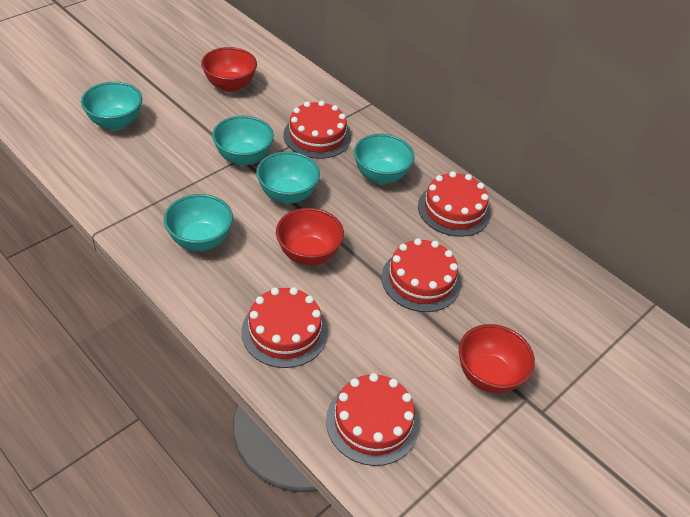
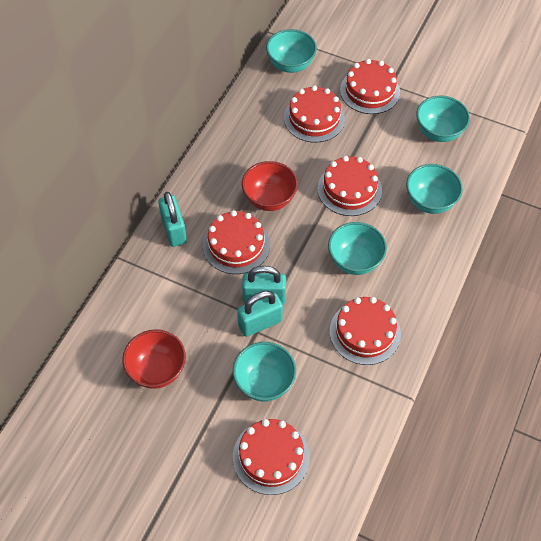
red bowl: 3 -> 2
red cake: 5 -> 6
turquoise padlock: 0 -> 3

